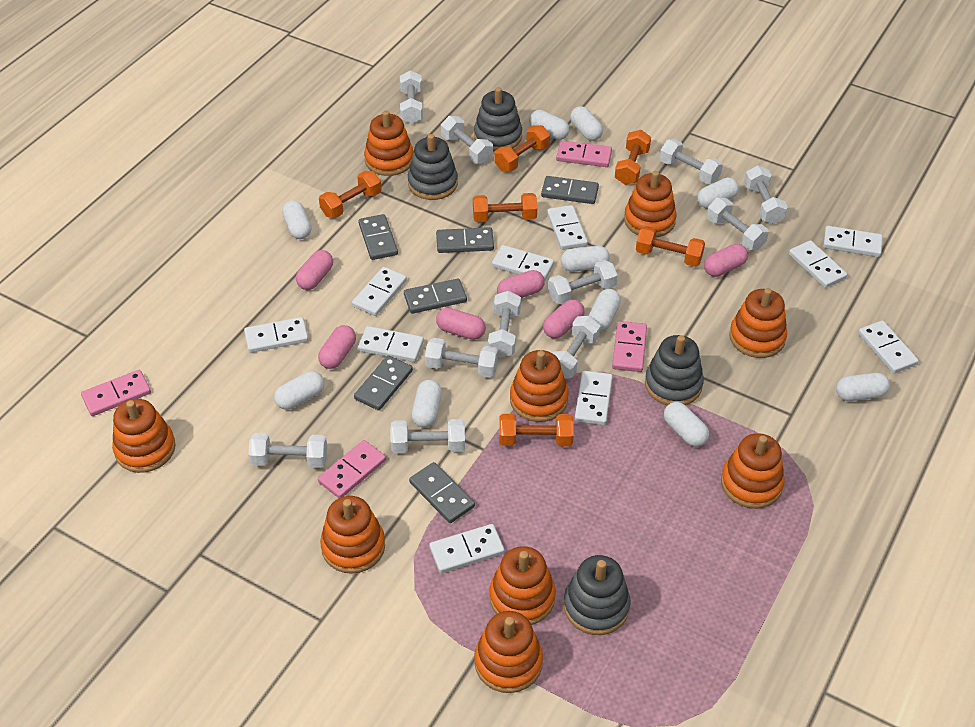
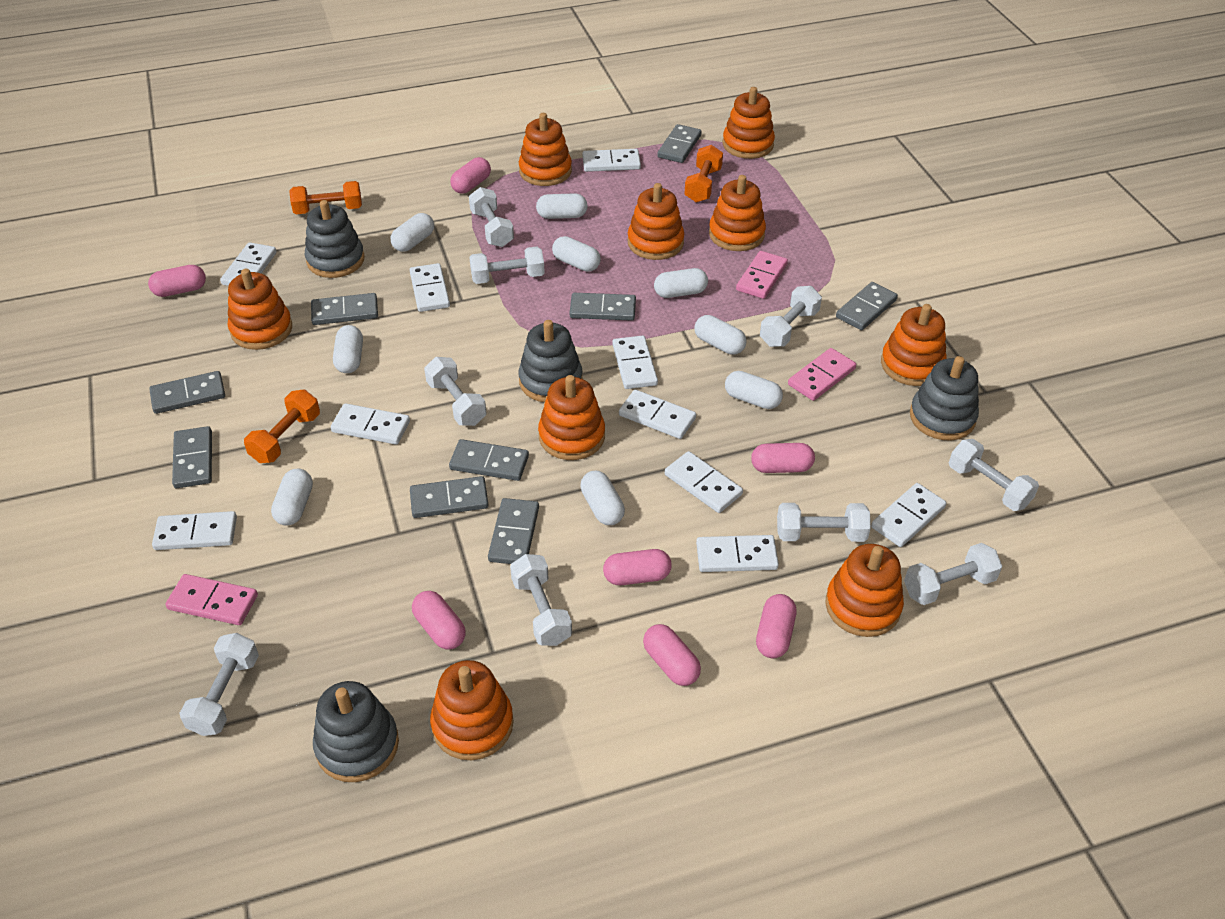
grey domino: 6 -> 9
orange dumbbell: 6 -> 3
pink capsule: 6 -> 7
pink domino: 4 -> 3
white capsule: 10 -> 9
white dumbbell: 11 -> 9

